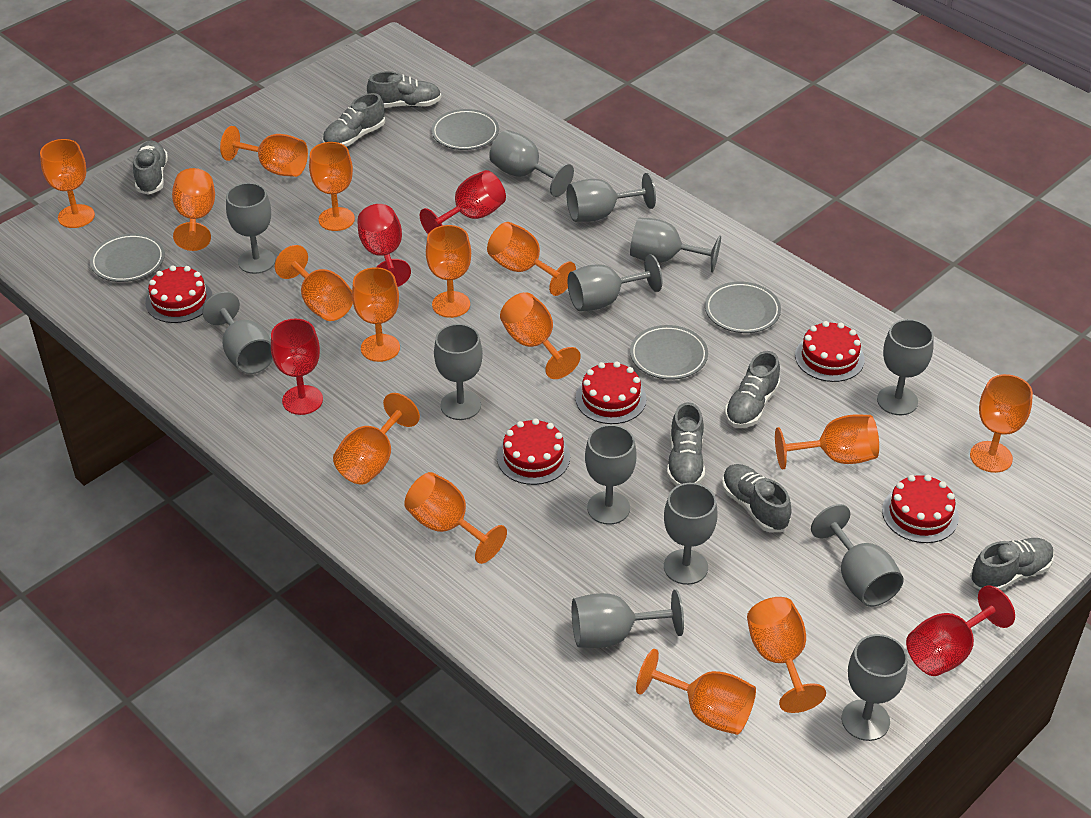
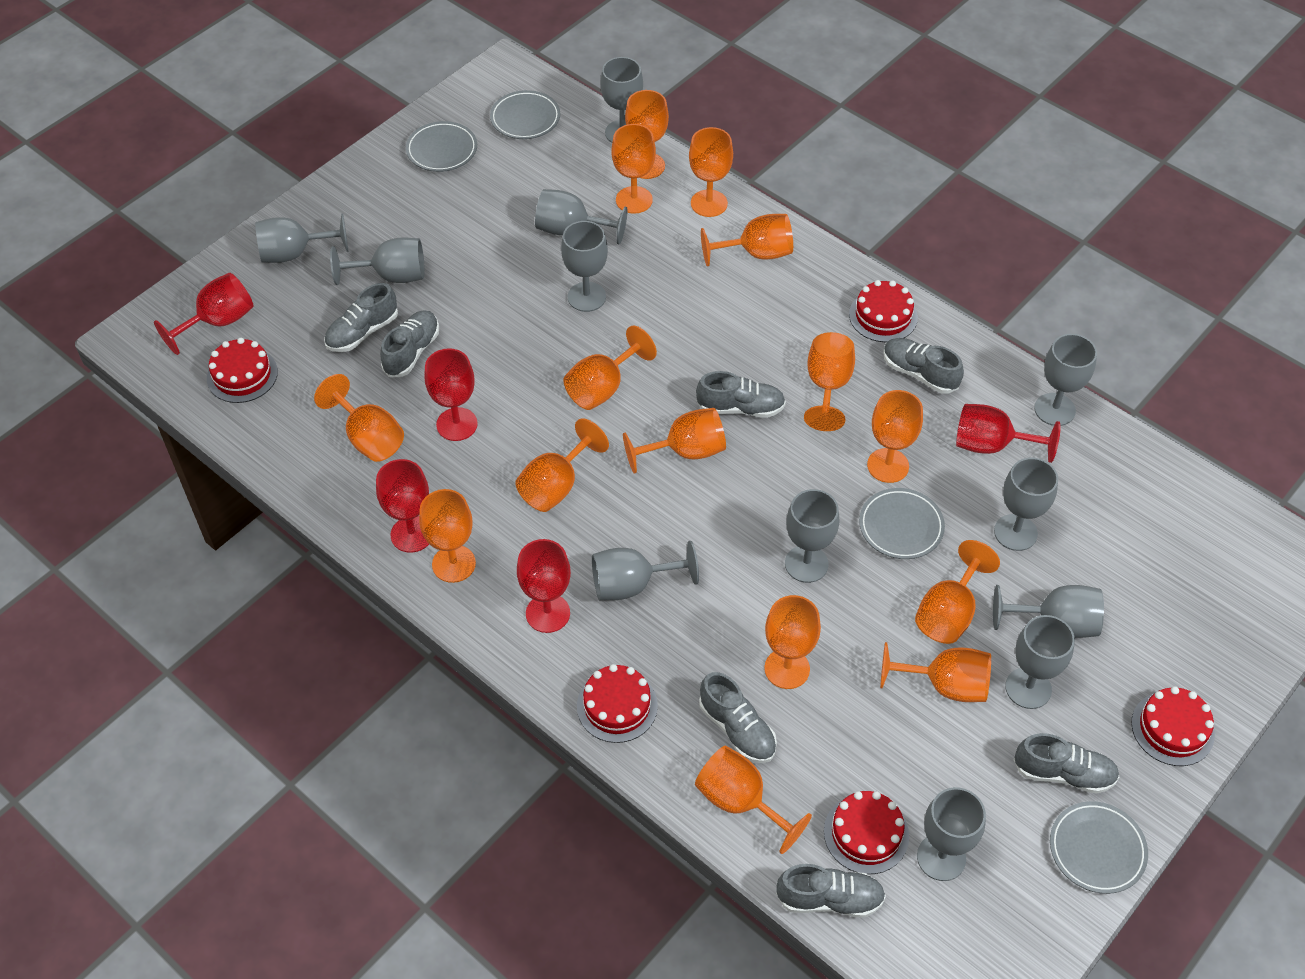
grey goblet: 13 -> 12
red goblet: 4 -> 5

